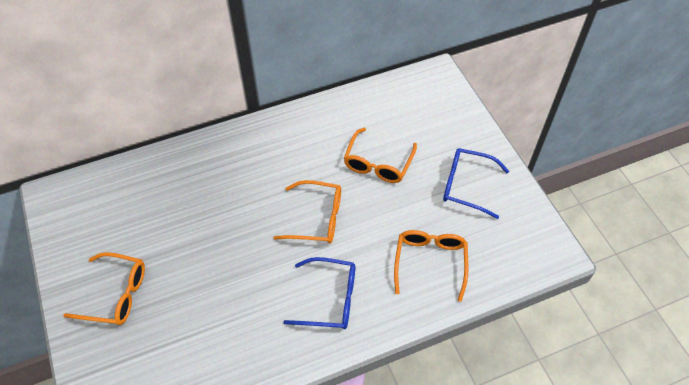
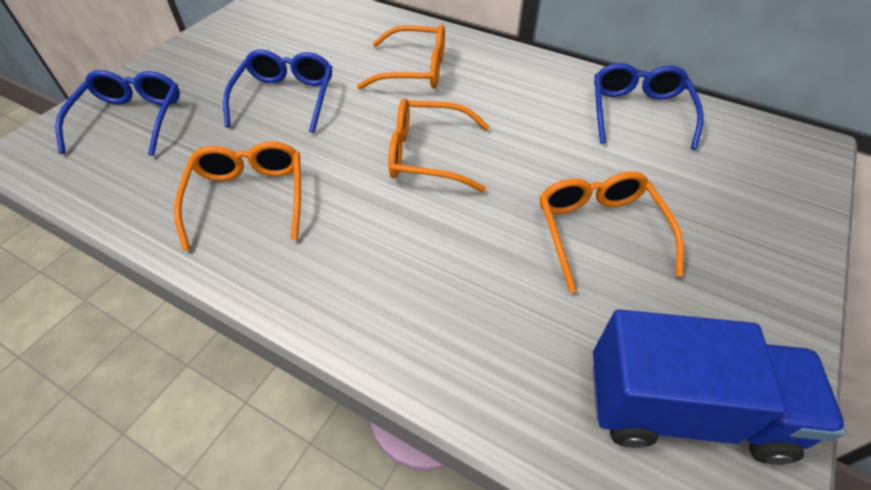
blue glasses: 2 -> 3
blue truck: 0 -> 1

